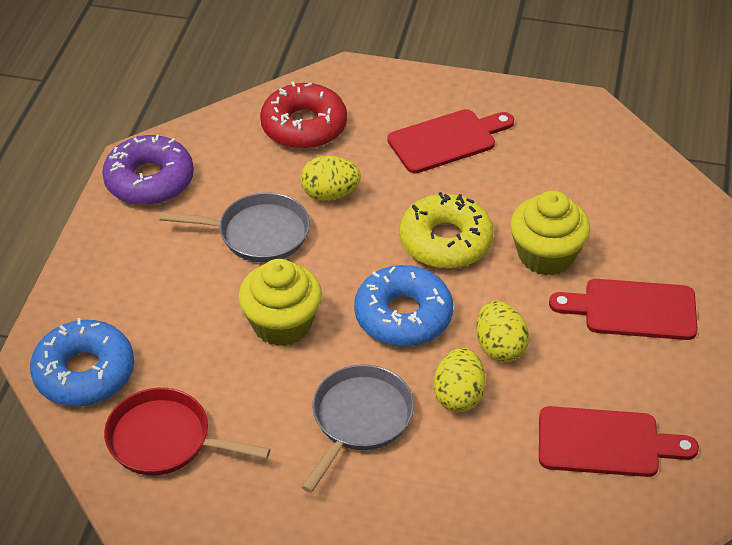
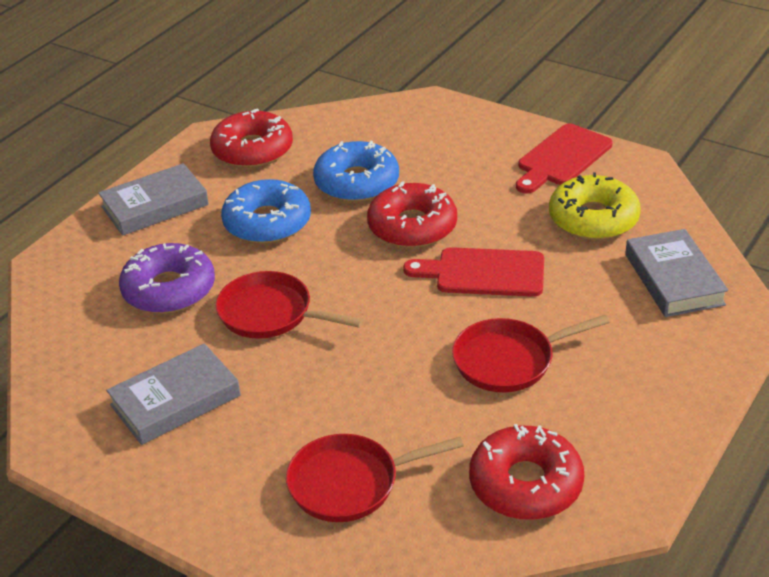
grey book: 0 -> 3
grey pan: 2 -> 0
red cutting board: 3 -> 2
red donut: 1 -> 3
red pan: 1 -> 3
yellow cupcake: 2 -> 0
yellow egg: 3 -> 0

